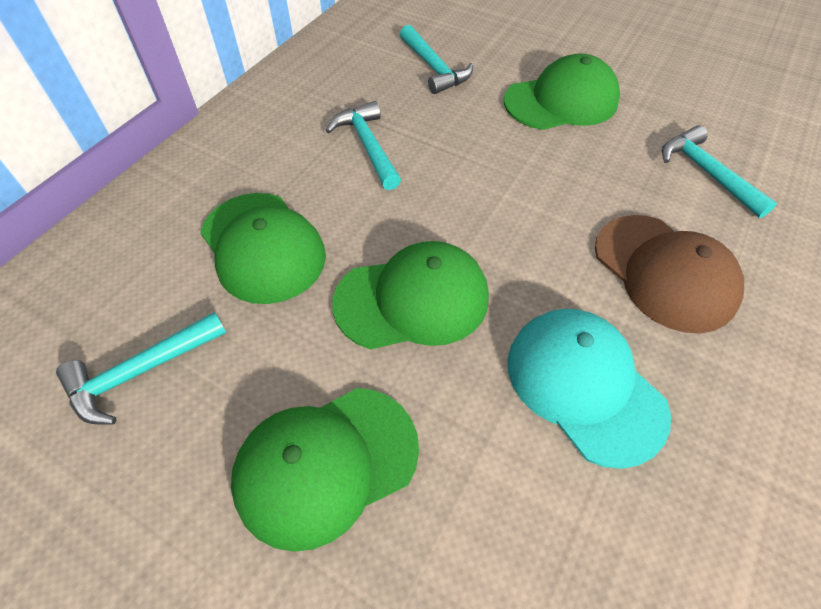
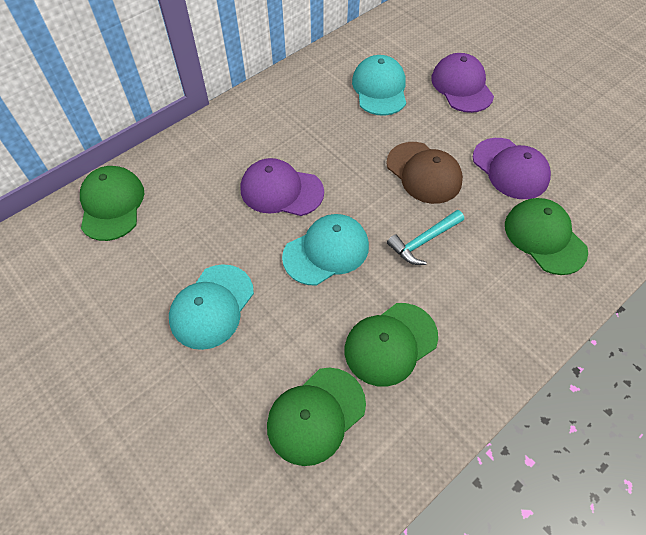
purple cap: 0 -> 3
turquoise cap: 1 -> 3
turquoise hammer: 4 -> 1

